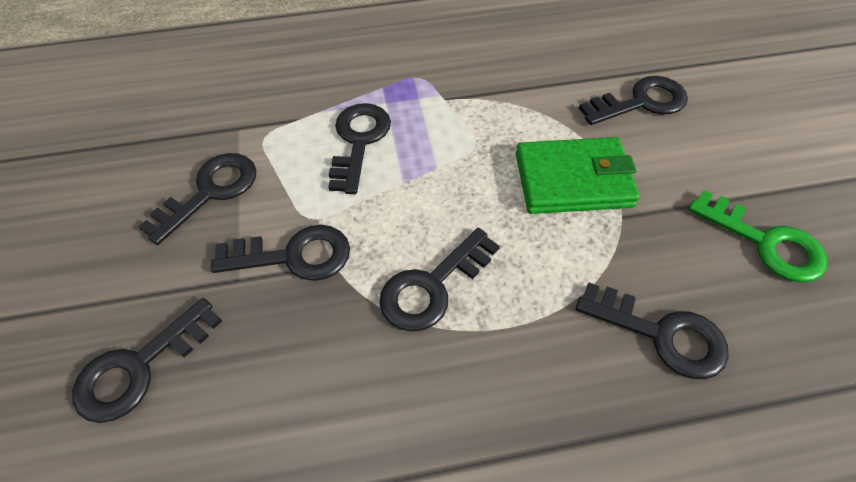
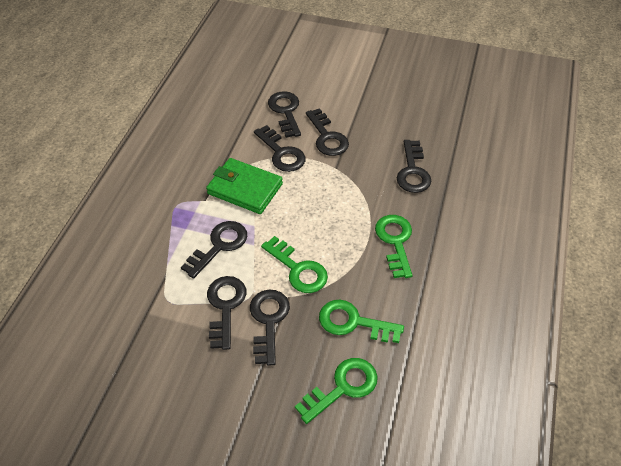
green key: 1 -> 4

